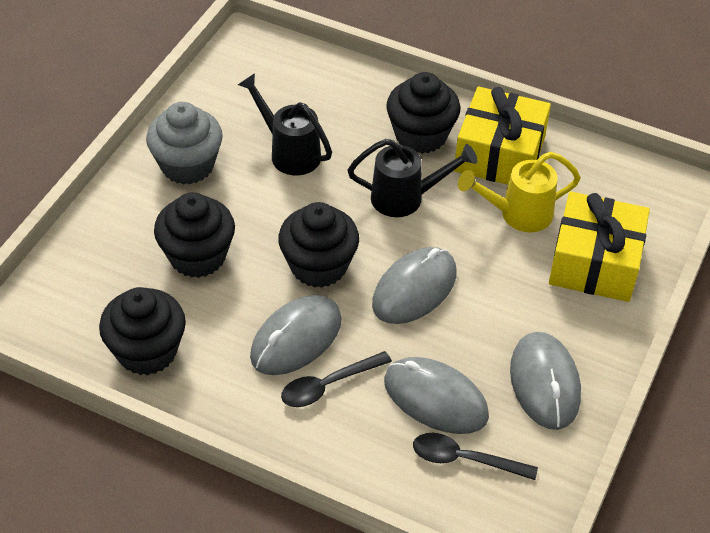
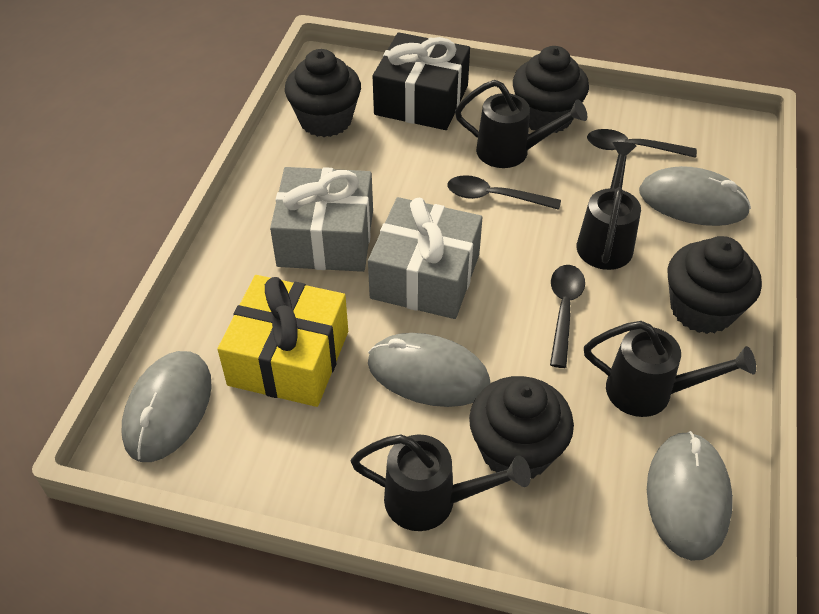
black gift: 0 -> 1
black spoon: 2 -> 3
black watering can: 2 -> 4
grey cupcake: 1 -> 0
grey gift: 0 -> 2
yellow gift: 2 -> 1
yellow watering can: 1 -> 0

